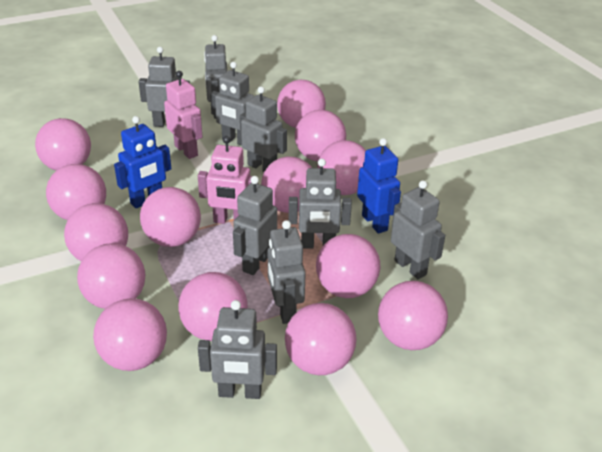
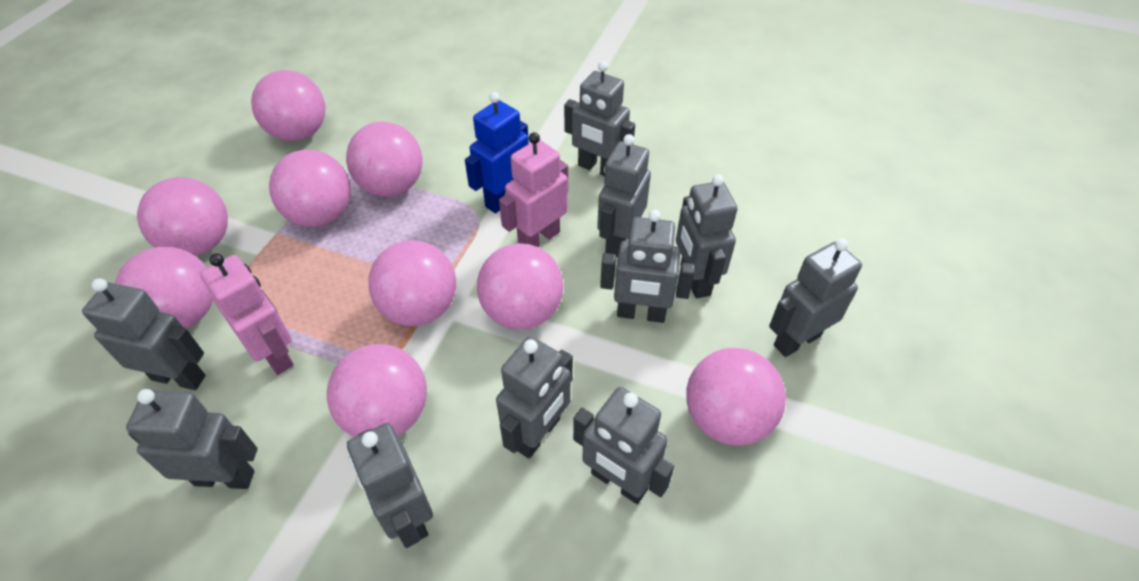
blue robot: 2 -> 1
grey robot: 9 -> 10
pink ball: 14 -> 9

